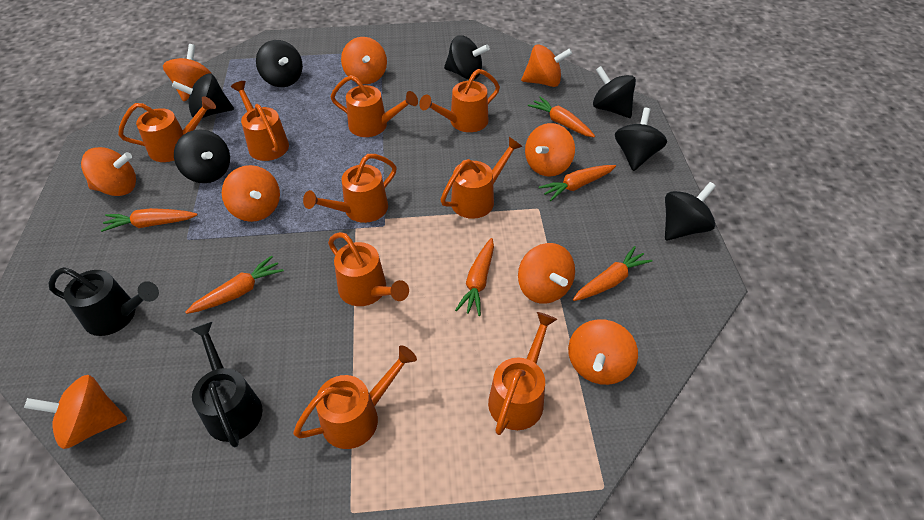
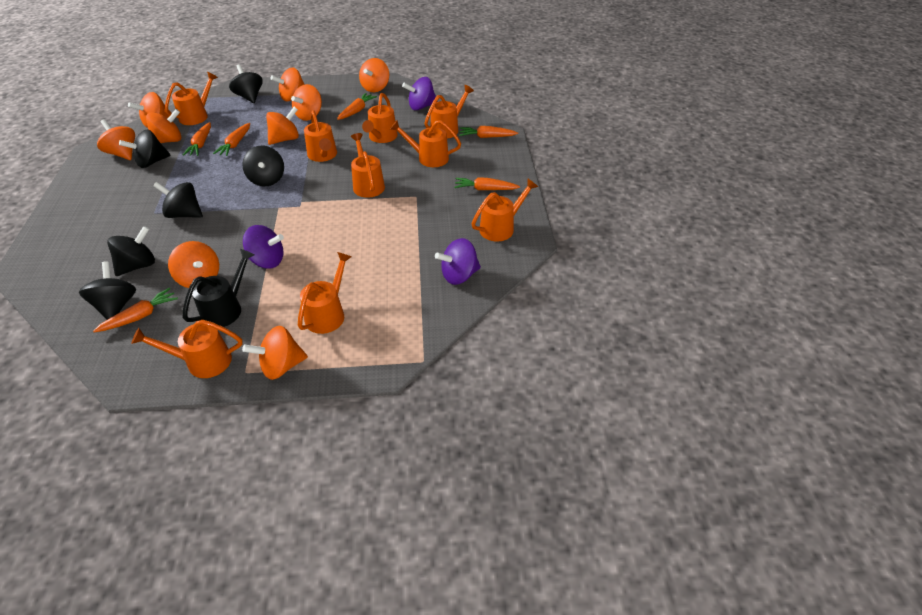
black spinning top: 7 -> 6
black watering can: 2 -> 1
purple spinning top: 0 -> 3

